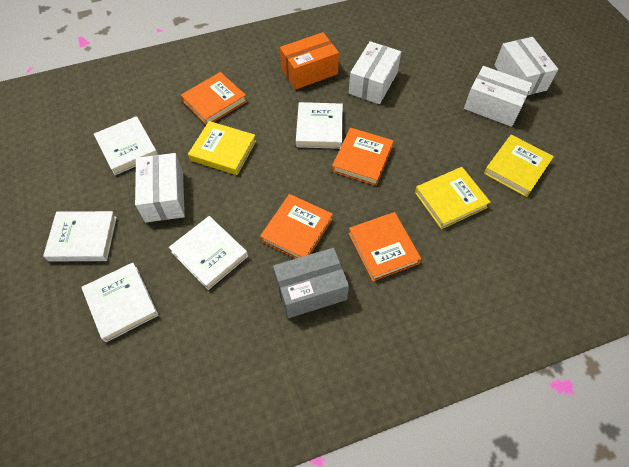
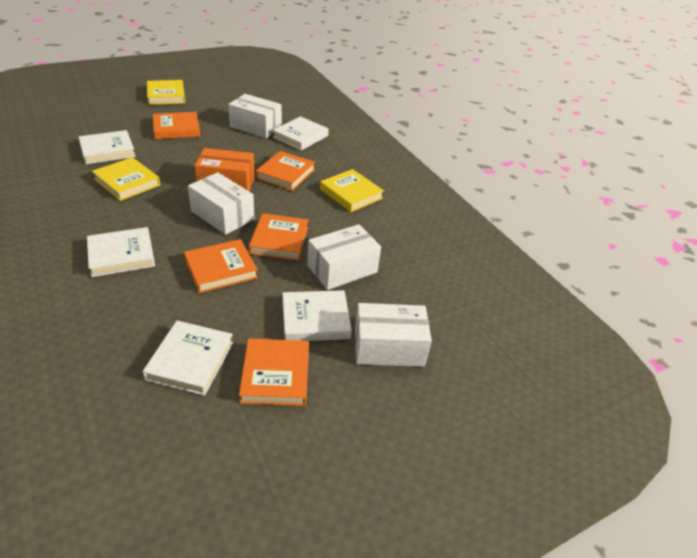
grey box: 1 -> 0
orange book: 4 -> 5

